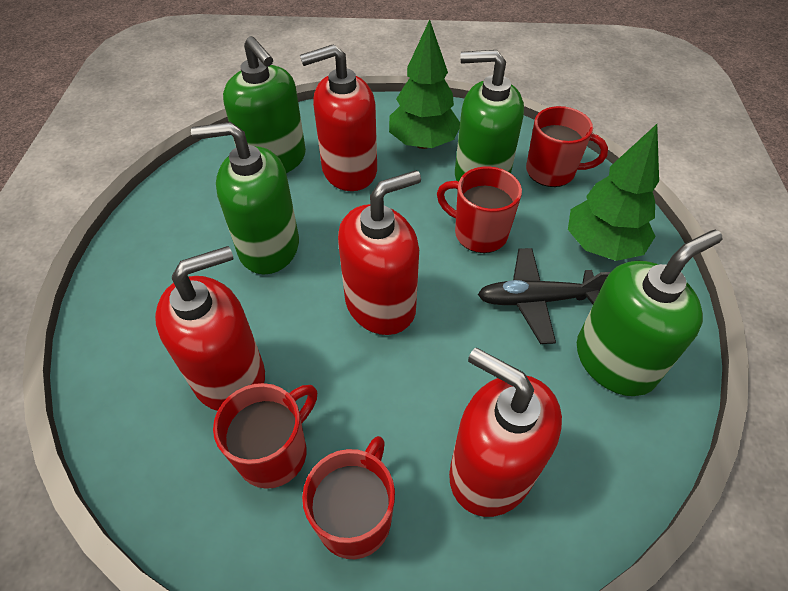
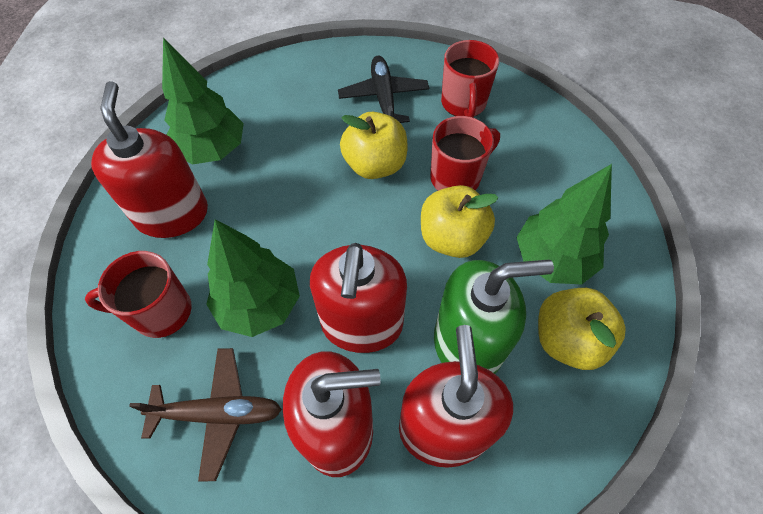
brown plane: 0 -> 1
green soap dispenser: 4 -> 1
green tree: 2 -> 3
red mug: 4 -> 3
yellow apple: 0 -> 3

